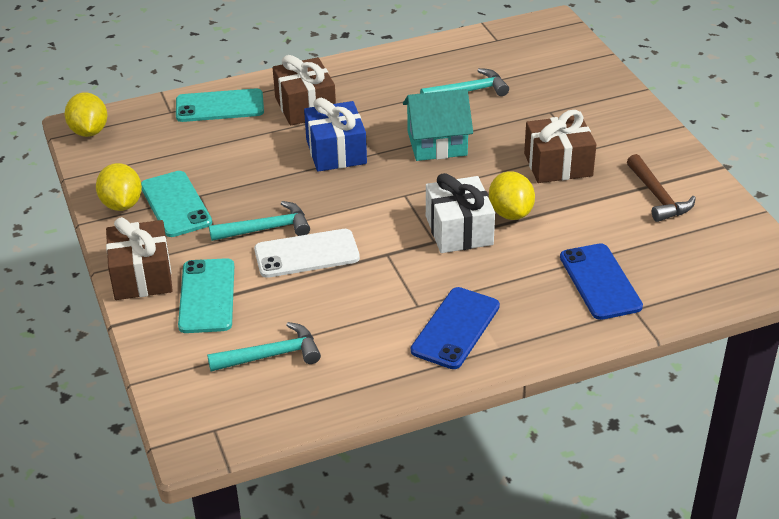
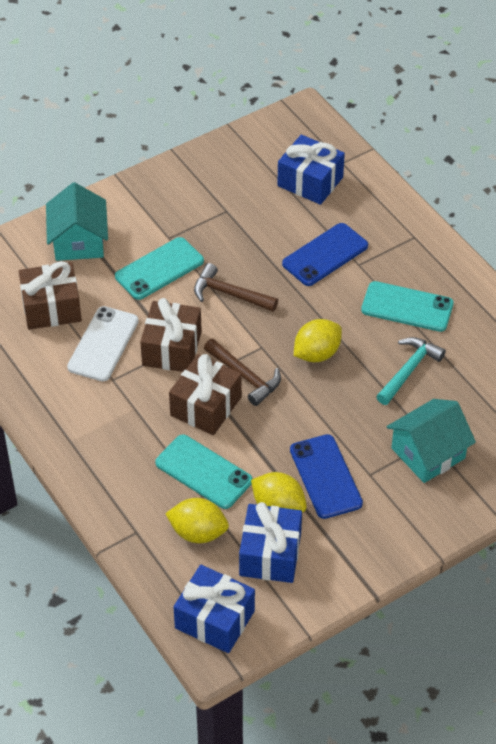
blue gift: 1 -> 3
brown hammer: 1 -> 2
turquoise hammer: 3 -> 1
turquoise house: 1 -> 2
white gift: 1 -> 0

